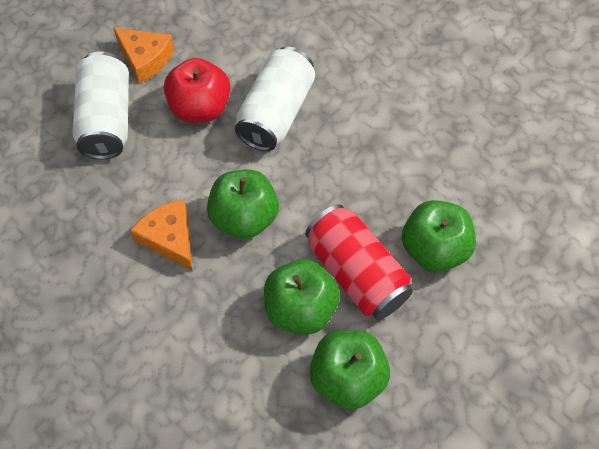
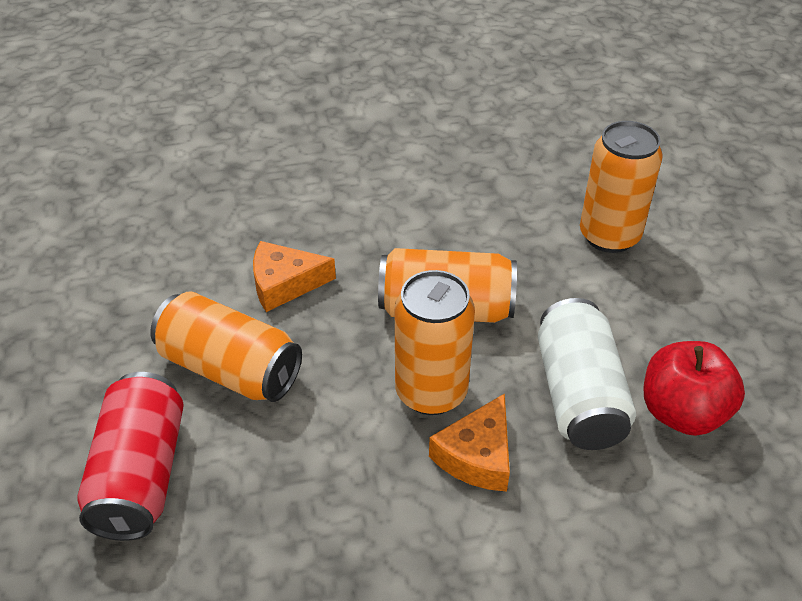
green apple: 4 -> 0
orange can: 0 -> 4
white can: 2 -> 1

